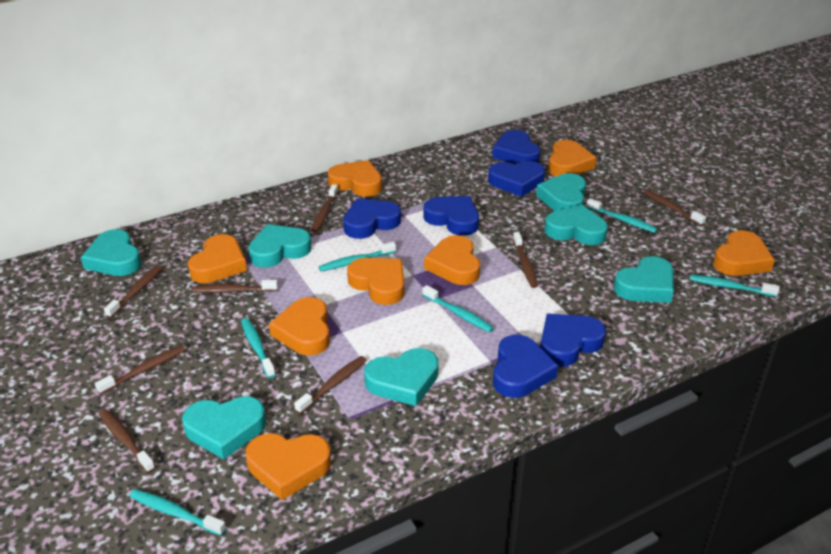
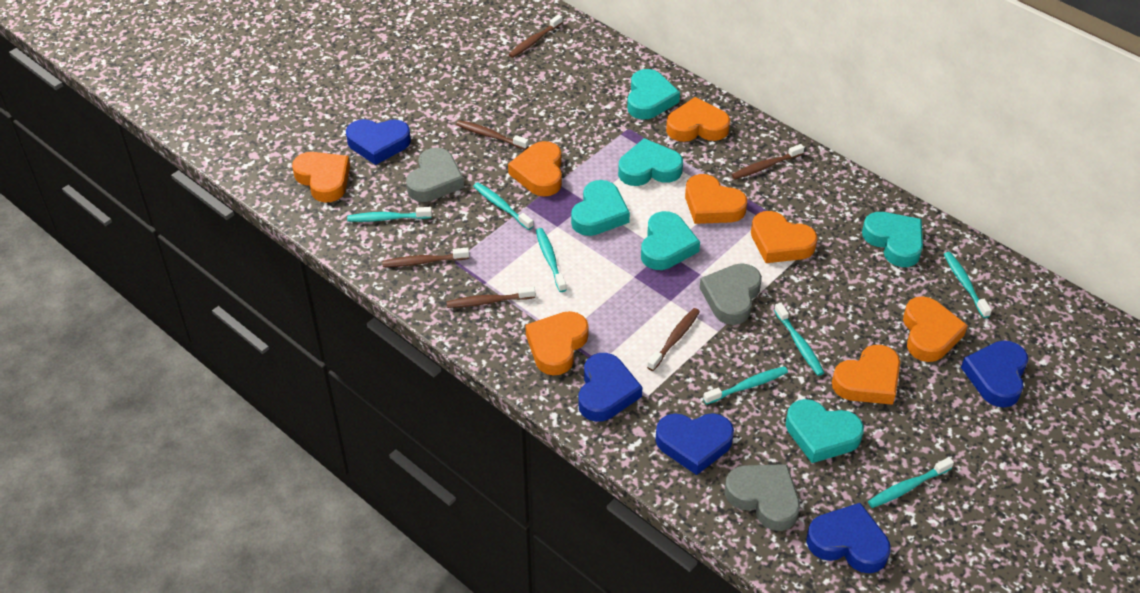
blue heart: 6 -> 5
brown toothbrush: 8 -> 6
grey heart: 0 -> 3
turquoise heart: 7 -> 6
turquoise toothbrush: 6 -> 7

